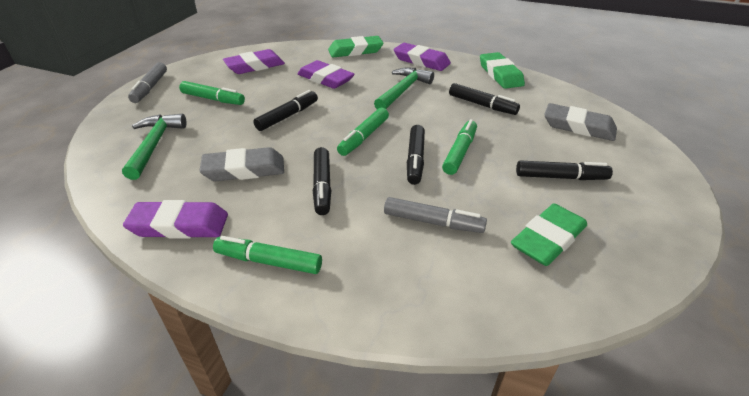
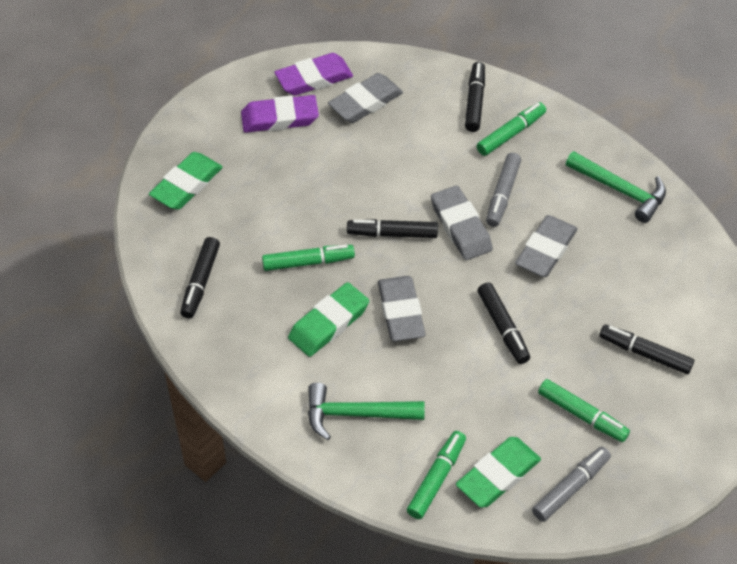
grey eraser: 2 -> 4
purple eraser: 4 -> 2

